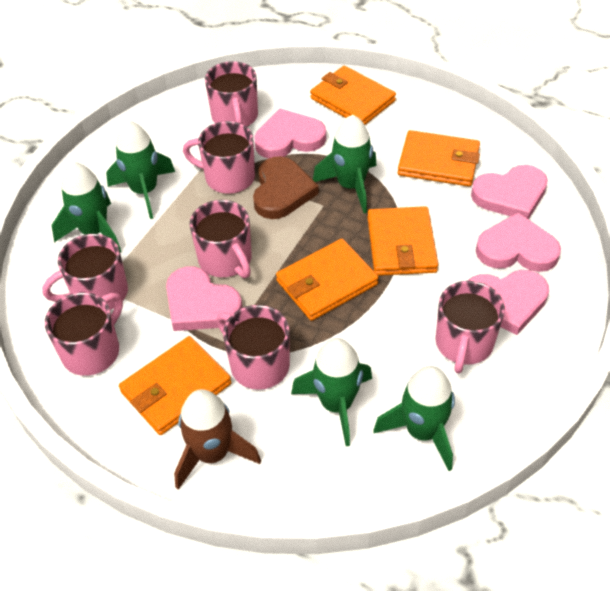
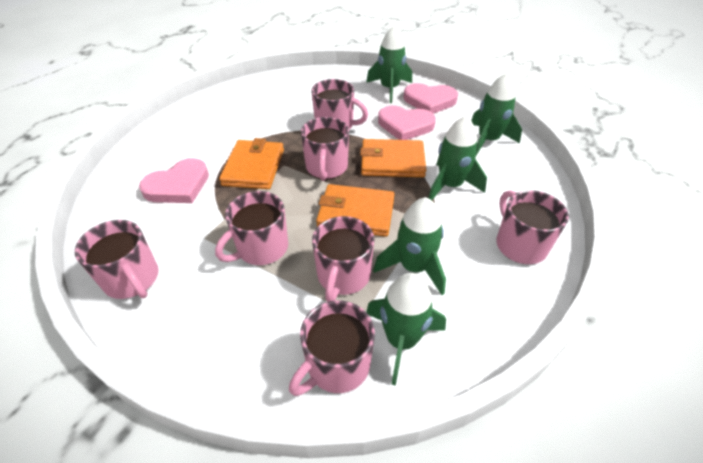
brown heart: 1 -> 0
brown rocket: 1 -> 0
orange wallet: 5 -> 3
pink heart: 5 -> 3

